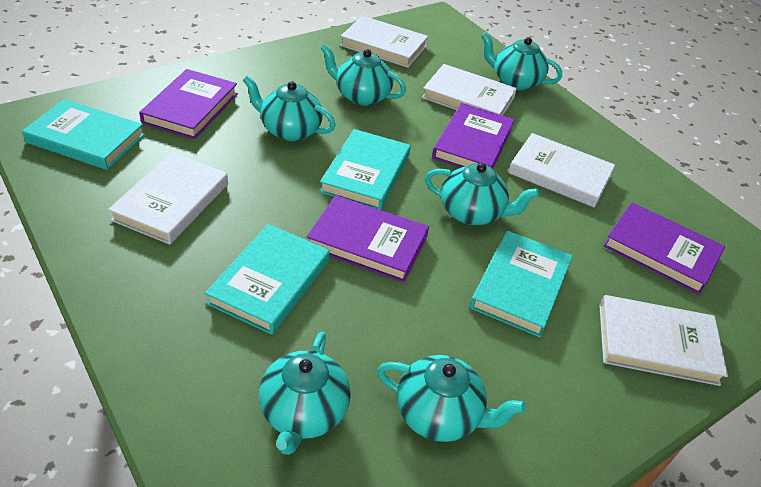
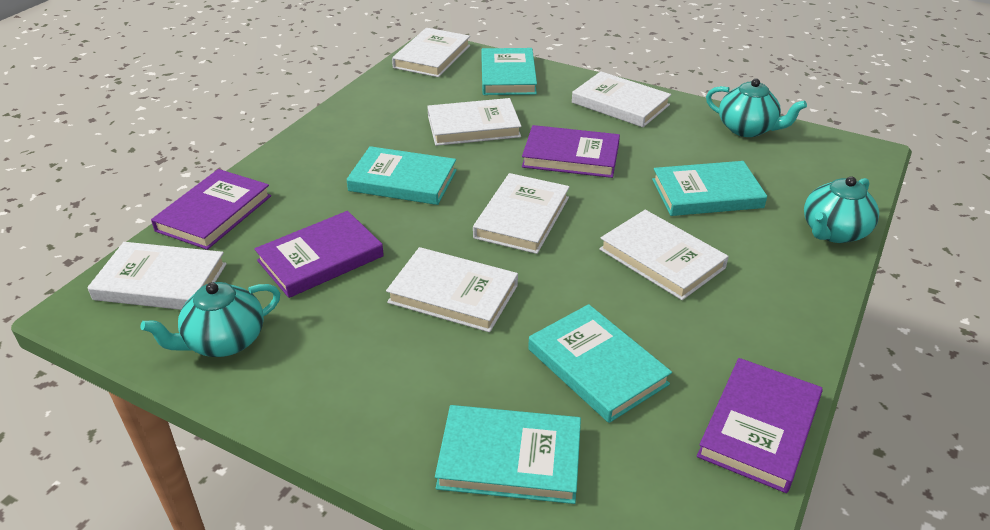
turquoise book: 4 -> 5
turquoise teapot: 6 -> 3
white book: 5 -> 7

